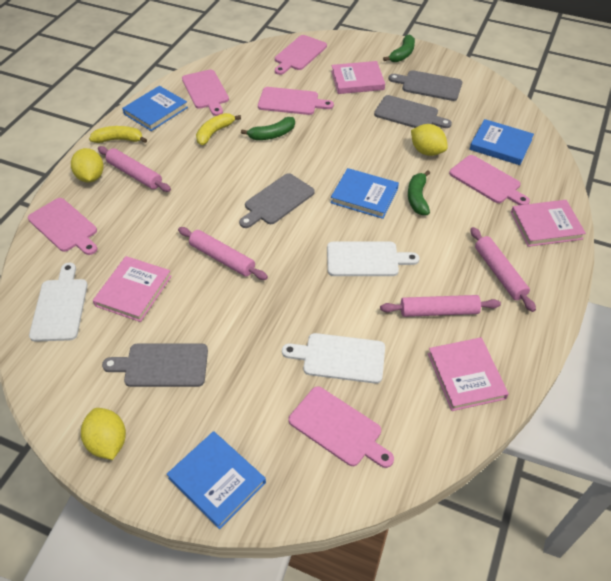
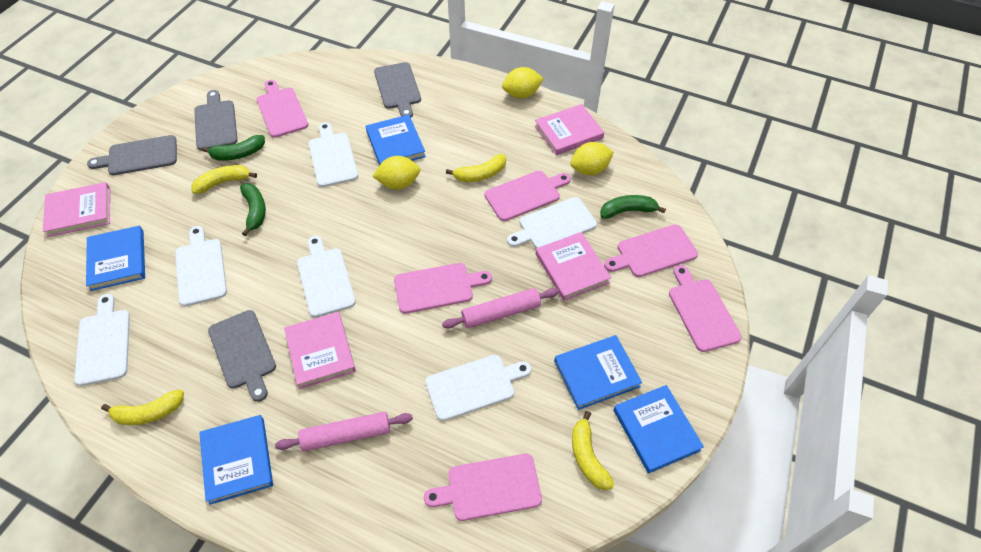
blue book: 4 -> 5
pink rolling pin: 4 -> 2
white cutting board: 3 -> 6
yellow banana: 2 -> 4

